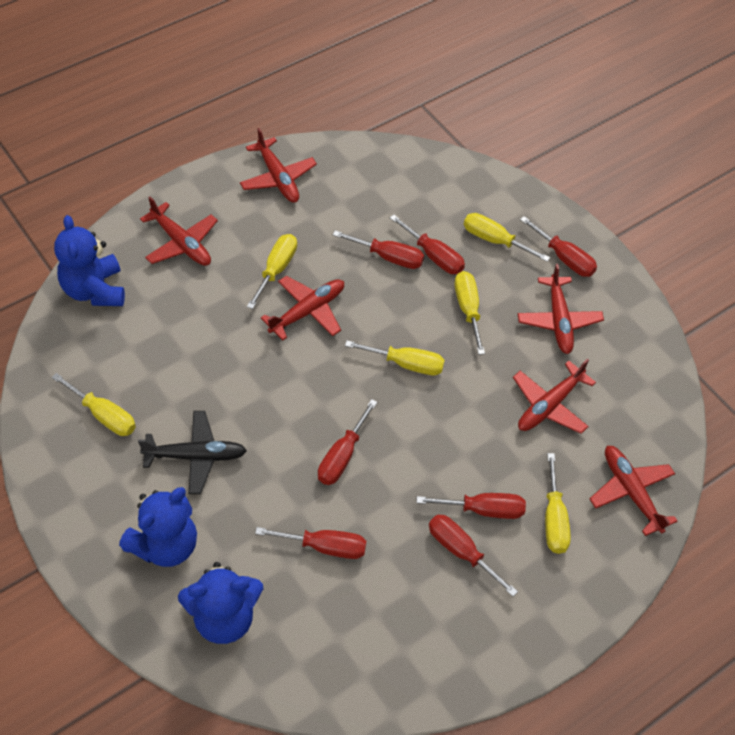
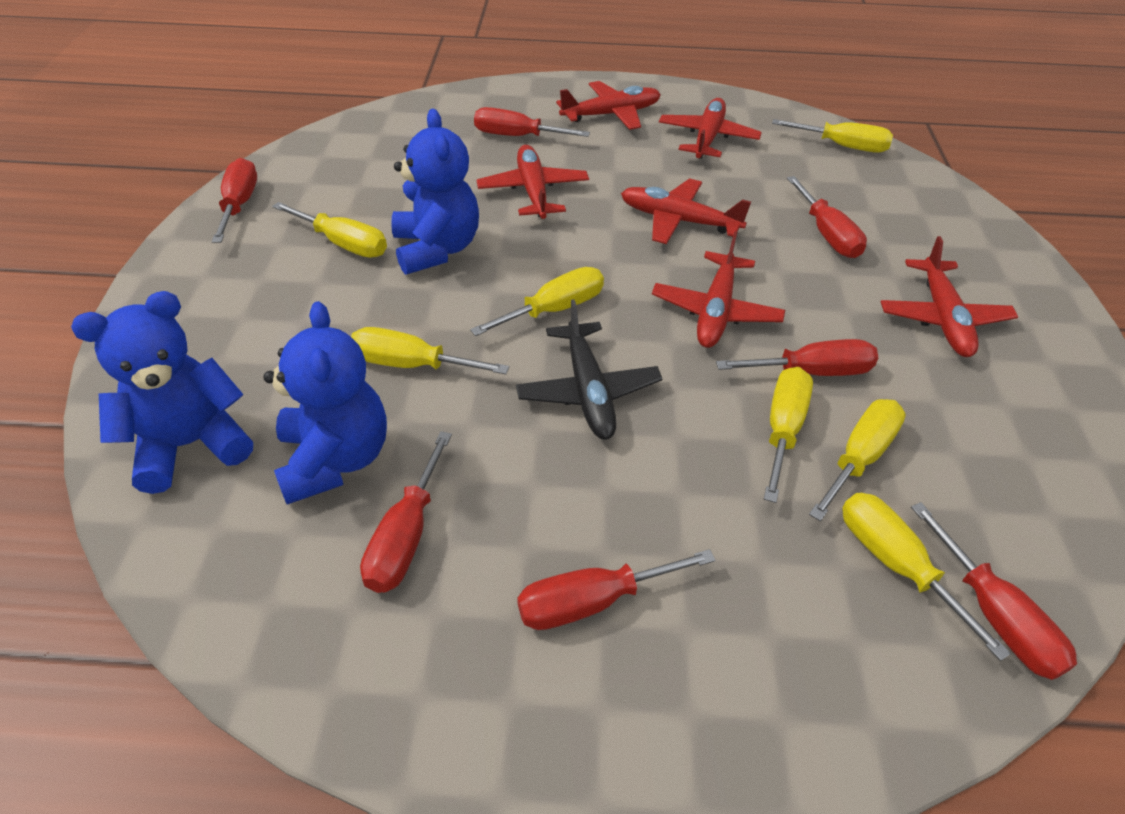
yellow screwdriver: 6 -> 7

